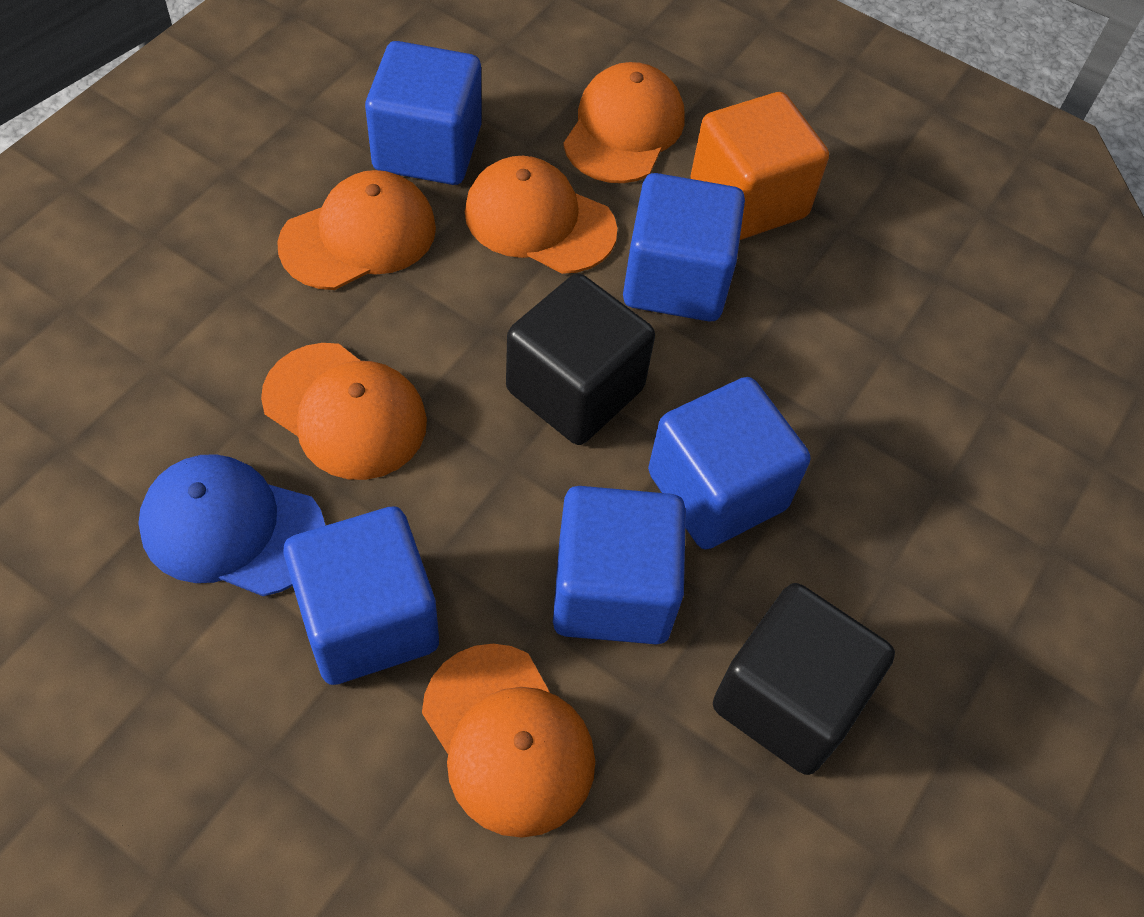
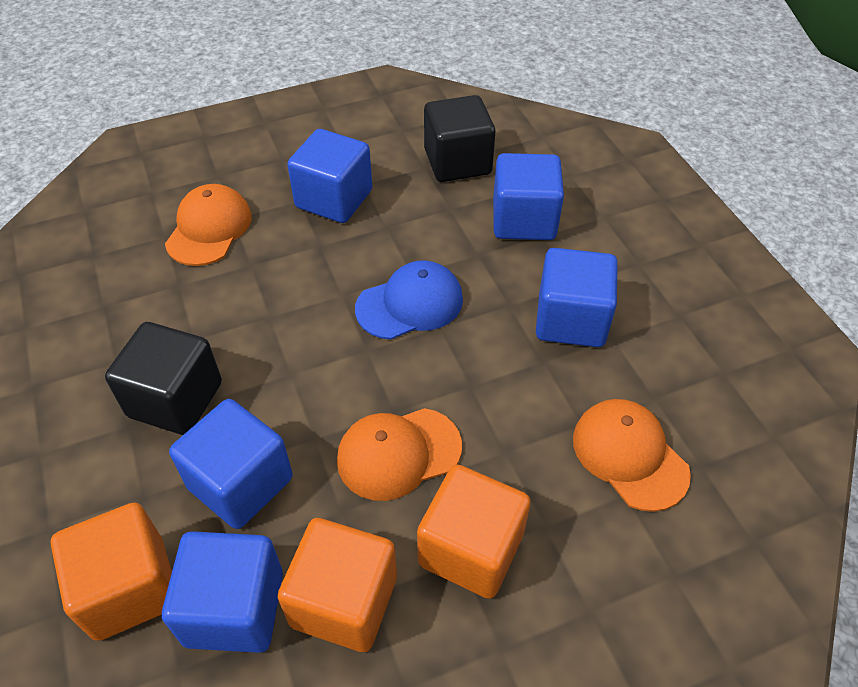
orange cap: 5 -> 3
orange cube: 1 -> 3

